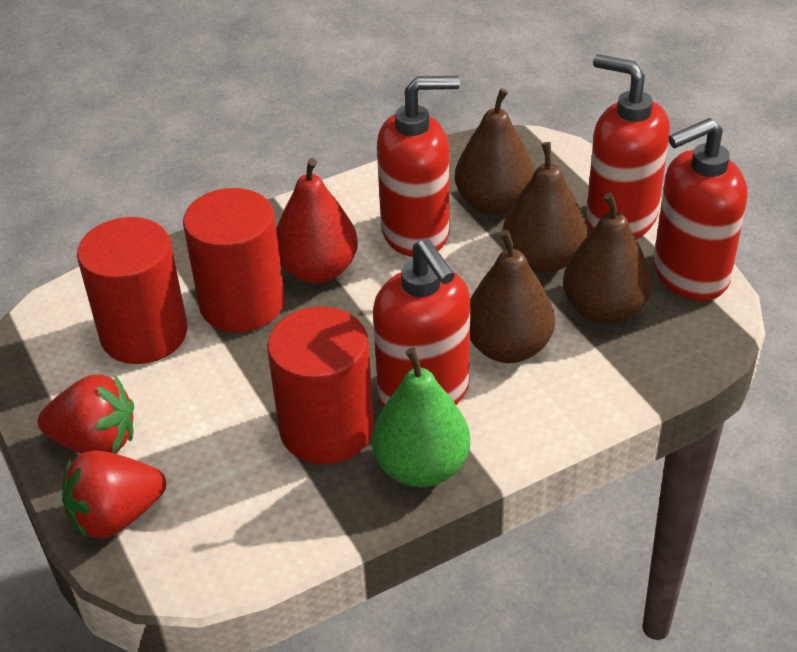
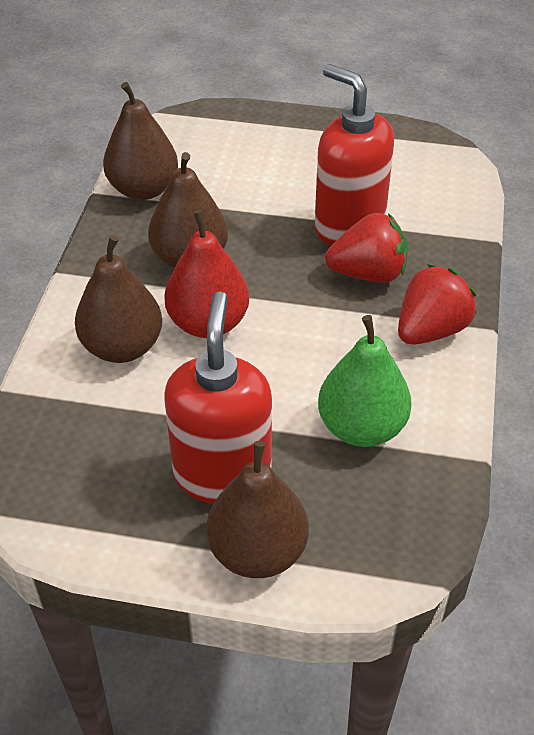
red cylinder: 3 -> 0
red soap dispenser: 4 -> 2

